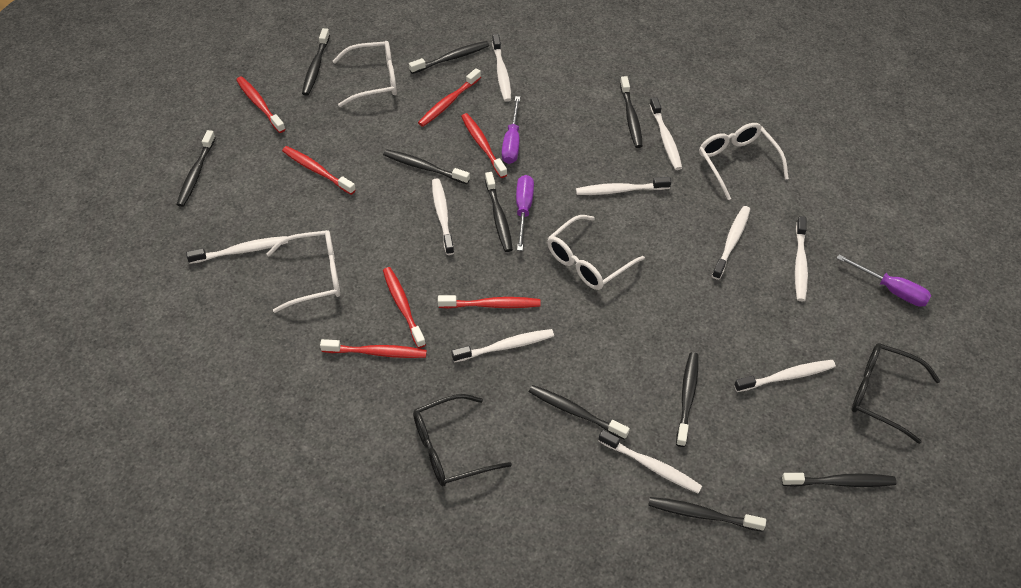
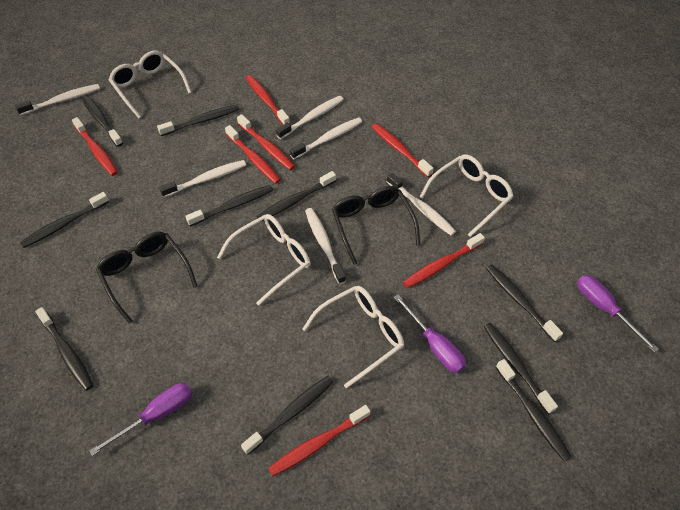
white toothbrush: 10 -> 6

